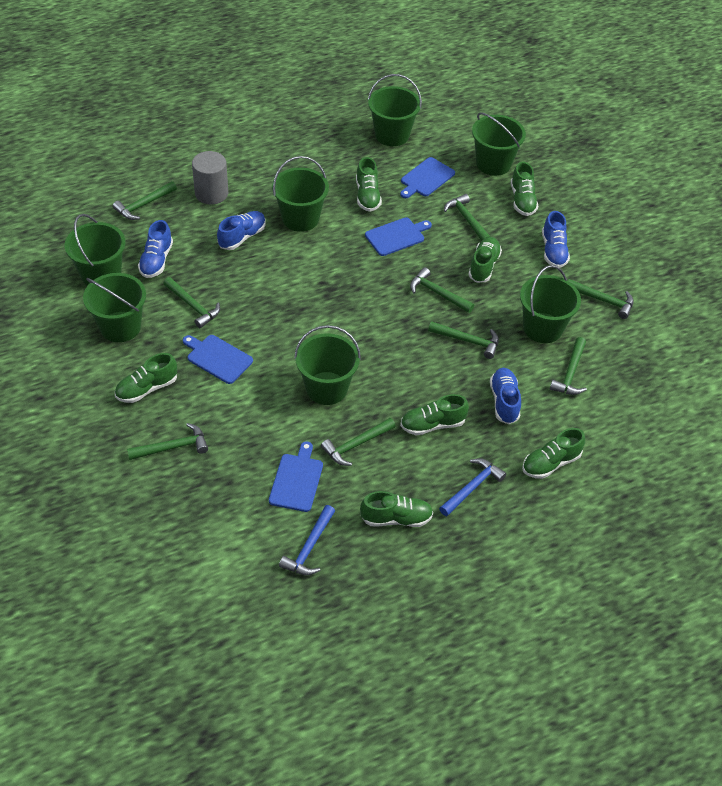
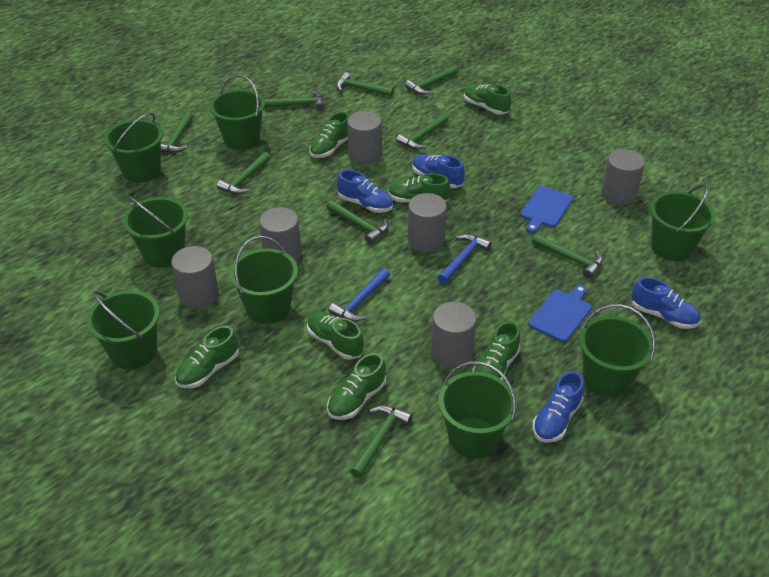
blue cutting board: 4 -> 2
green bucket: 7 -> 8
grey cylinder: 1 -> 6

